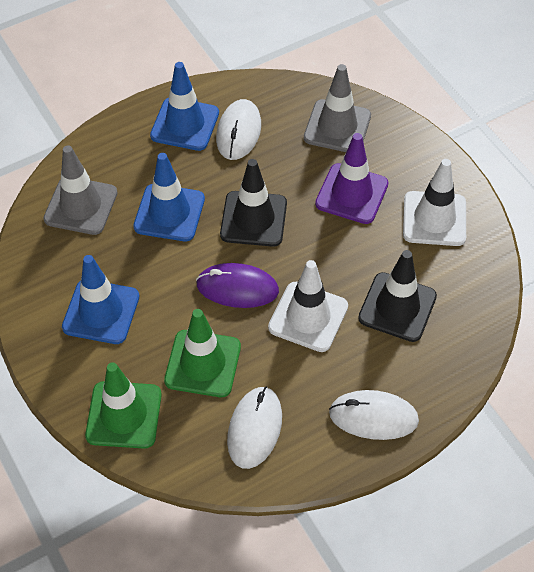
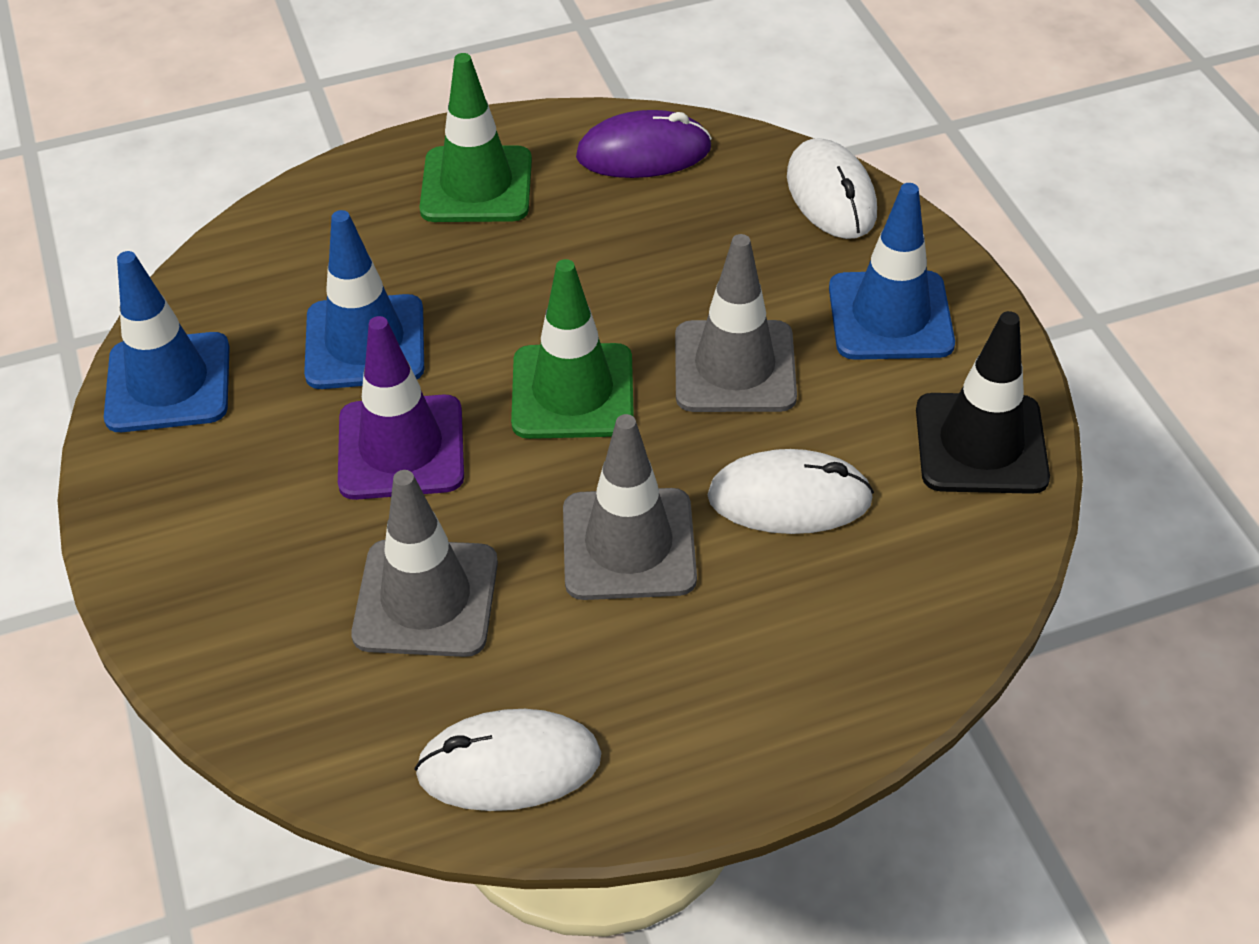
black traffic cone: 2 -> 1
grey traffic cone: 2 -> 3
white traffic cone: 2 -> 0

